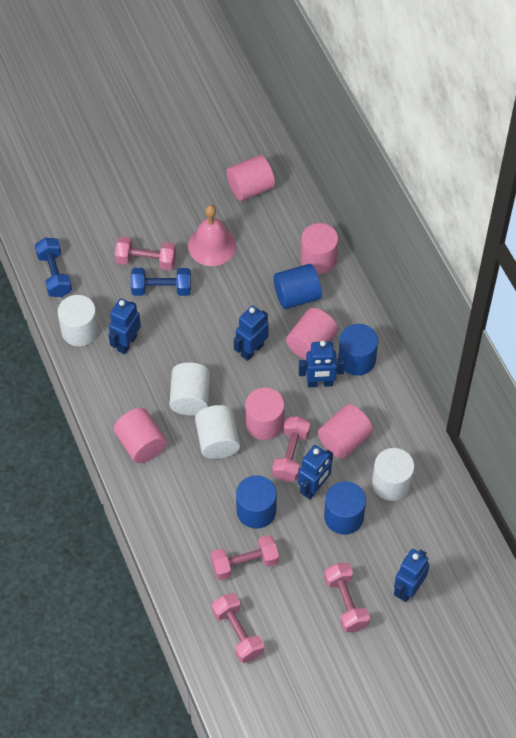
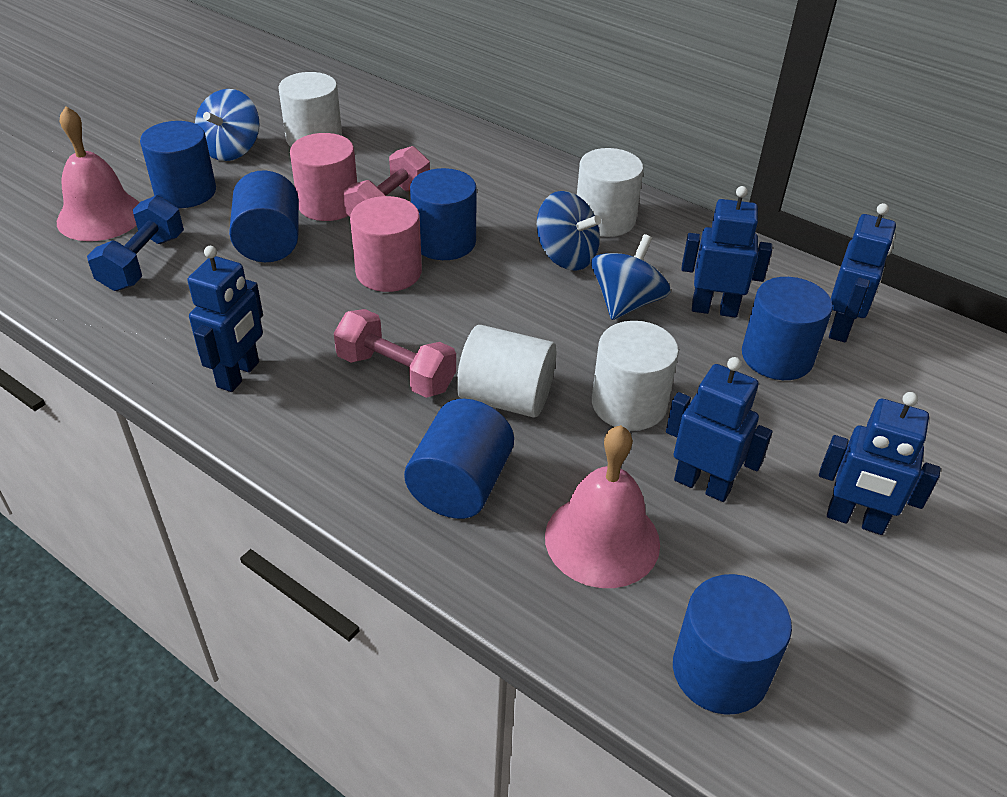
blue cylinder: 4 -> 6
blue dumbbell: 2 -> 1
blue spinning top: 0 -> 3
pink bell: 1 -> 2
pink cylinder: 6 -> 2
pink dumbbell: 5 -> 2

